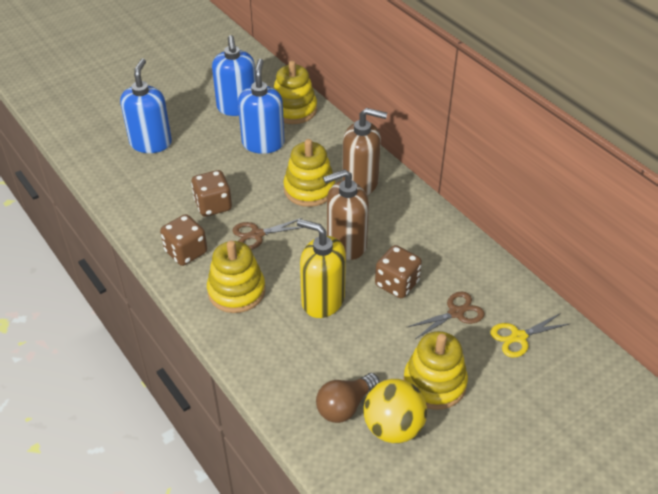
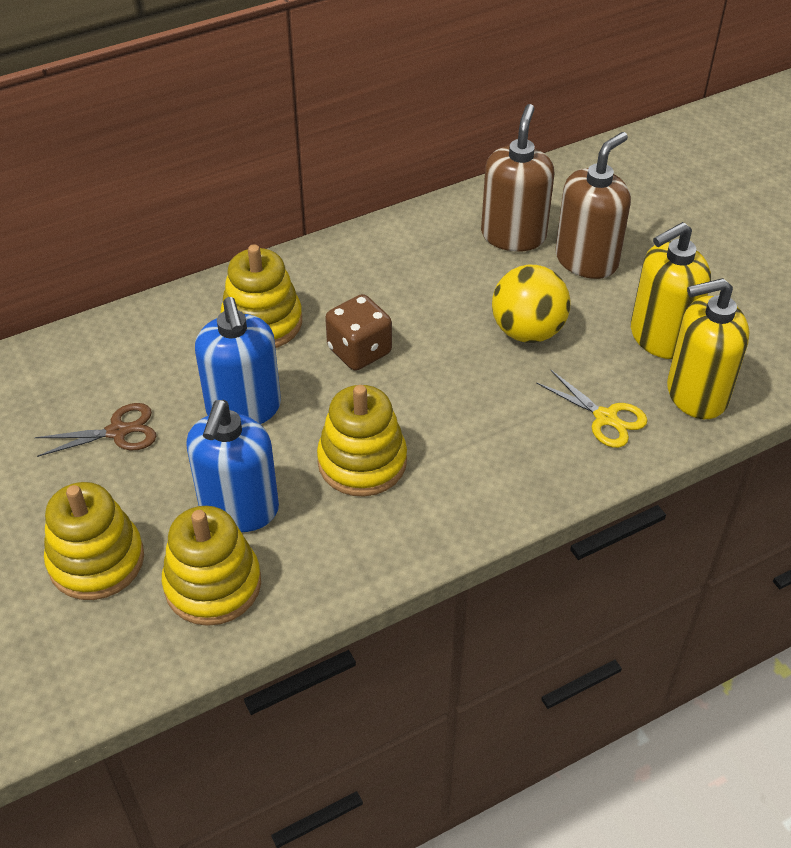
blue soap dispenser: 3 -> 2
brown dice: 3 -> 1
brown light bulb: 1 -> 0
brown scissors: 2 -> 1
yellow soap dispenser: 1 -> 2

